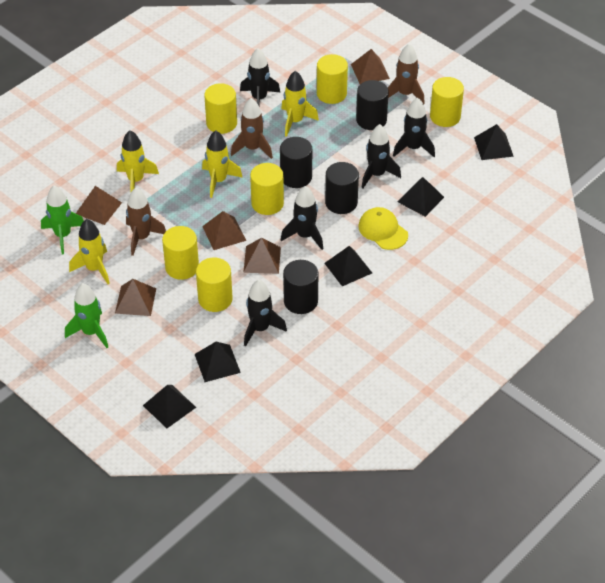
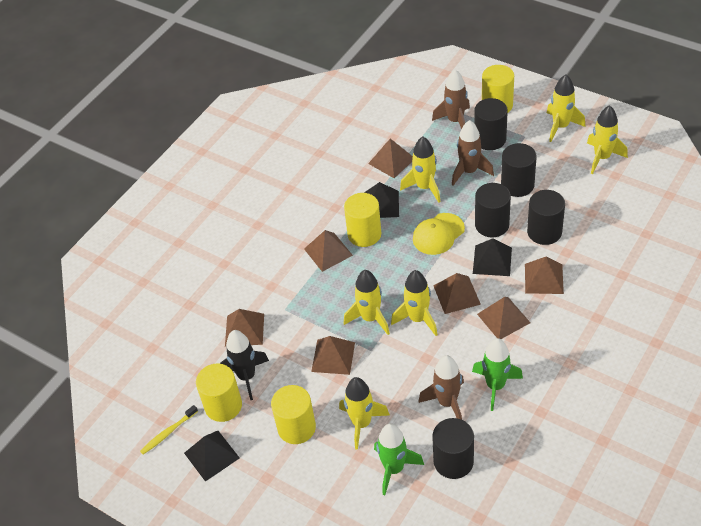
black cylinder: 4 -> 5
black pyramid: 5 -> 3
black rocket: 5 -> 1
brown pyramid: 5 -> 7
yellow cylinder: 6 -> 4
yellow rocket: 4 -> 6
yellow toothbrush: 0 -> 1

